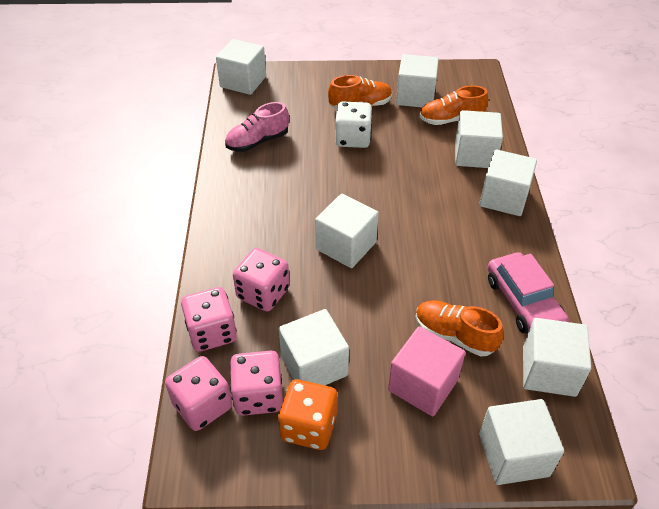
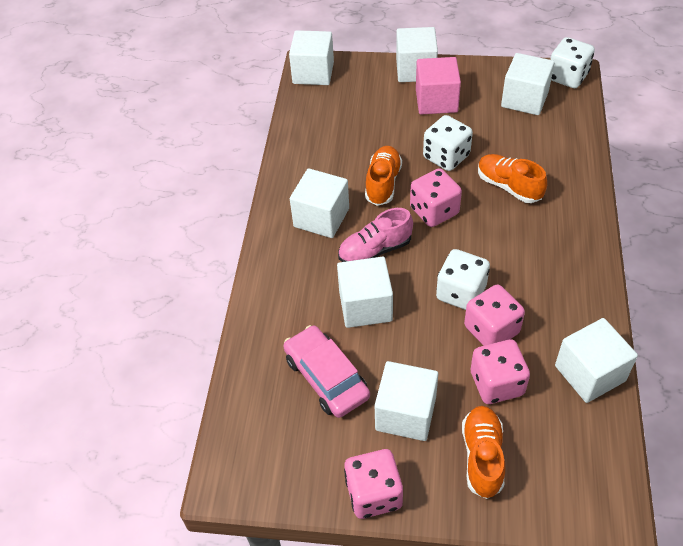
orange dice: 1 -> 0
white cube: 8 -> 7
white dice: 1 -> 3

